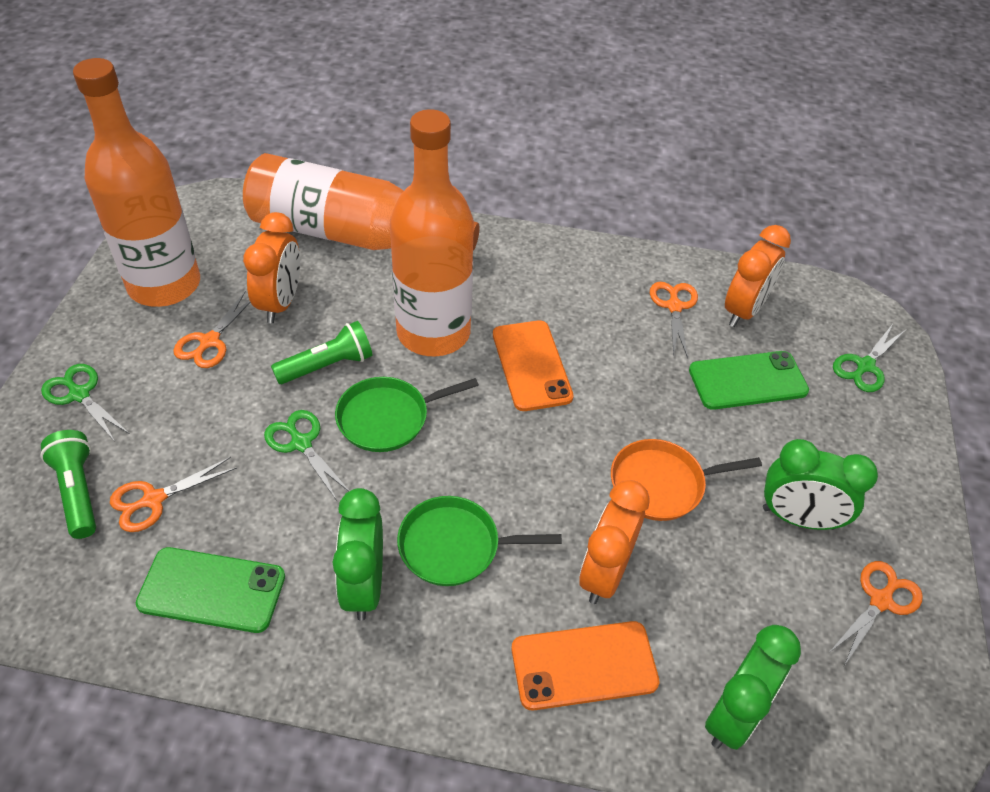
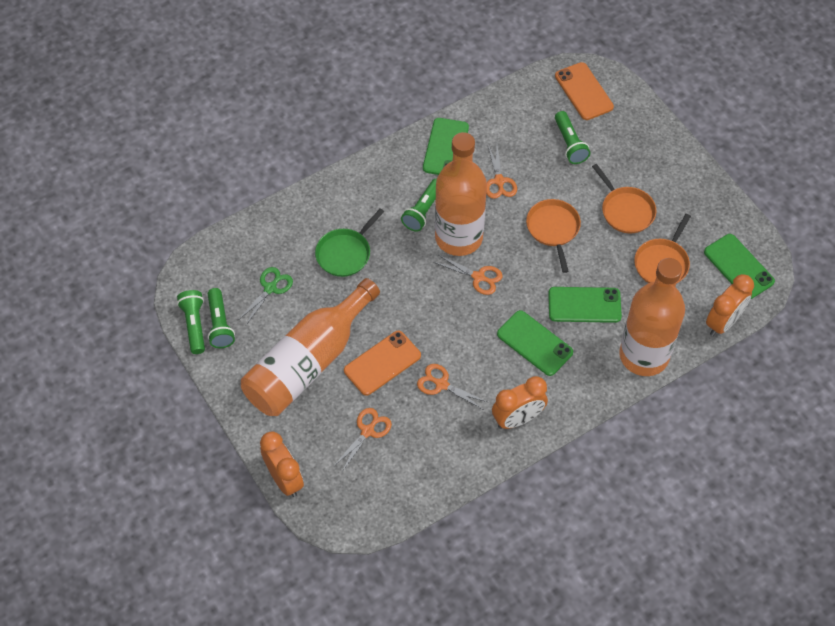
green clock: 3 -> 0
green flashlight: 2 -> 4
green pan: 2 -> 1
green phone: 2 -> 4
green scissors: 3 -> 1
orange pan: 1 -> 3

